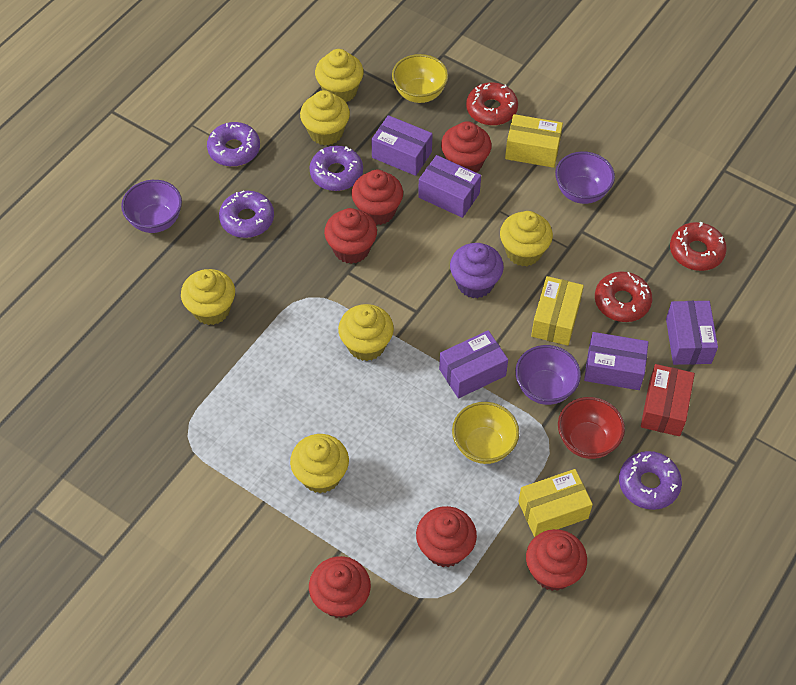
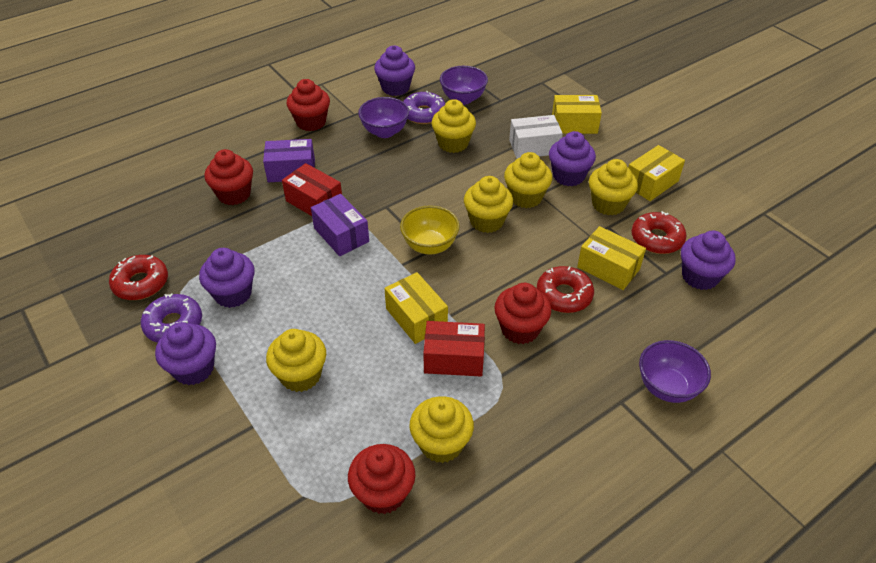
purple box: 5 -> 2
purple cupcake: 1 -> 5
purple donut: 4 -> 2
red bowl: 1 -> 0
red box: 1 -> 2
red cupcake: 6 -> 4
white box: 0 -> 1
yellow bowl: 2 -> 1
yellow box: 3 -> 4

